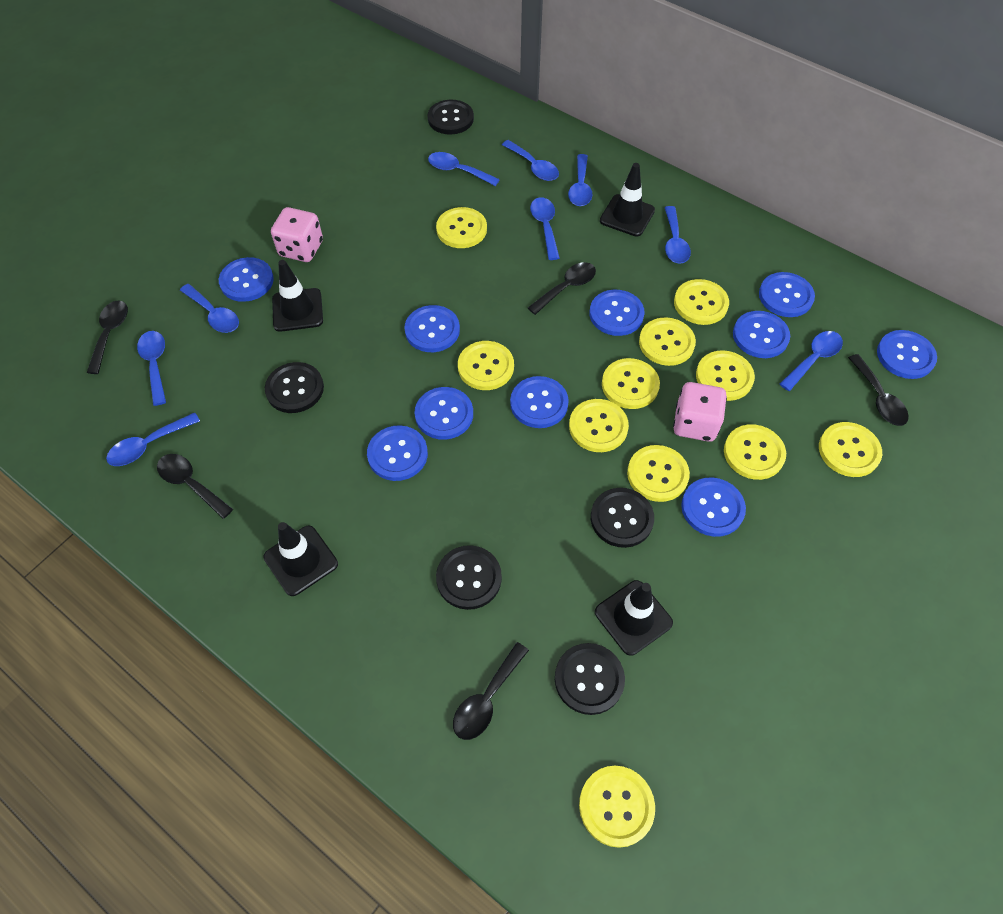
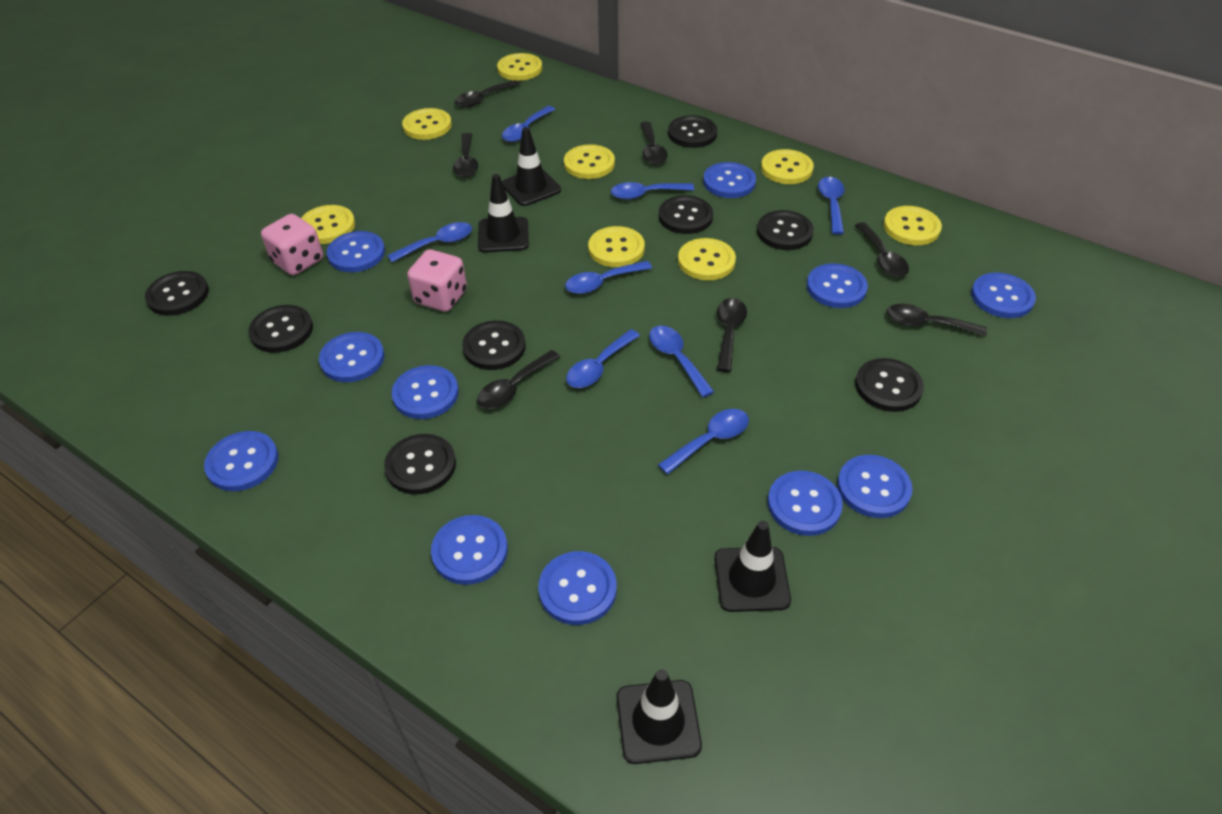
black button: 5 -> 8
black spoon: 5 -> 7
blue button: 10 -> 11
blue spoon: 9 -> 8
yellow button: 11 -> 8

